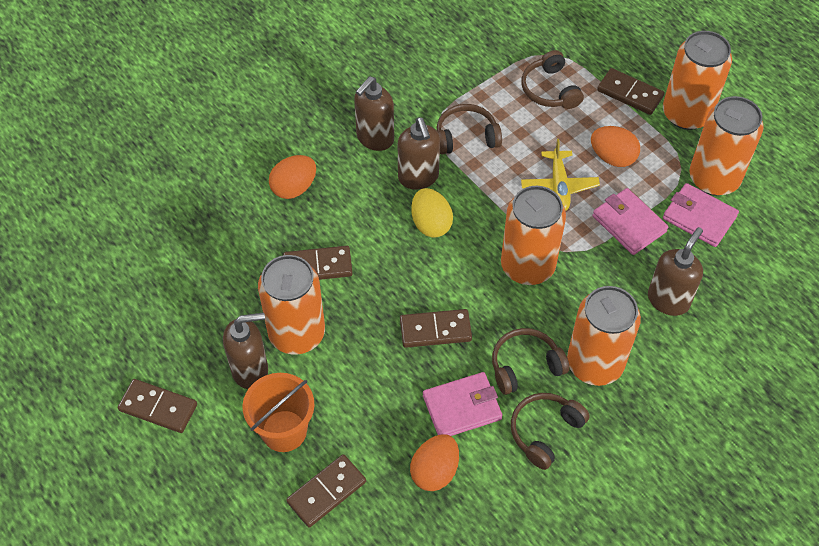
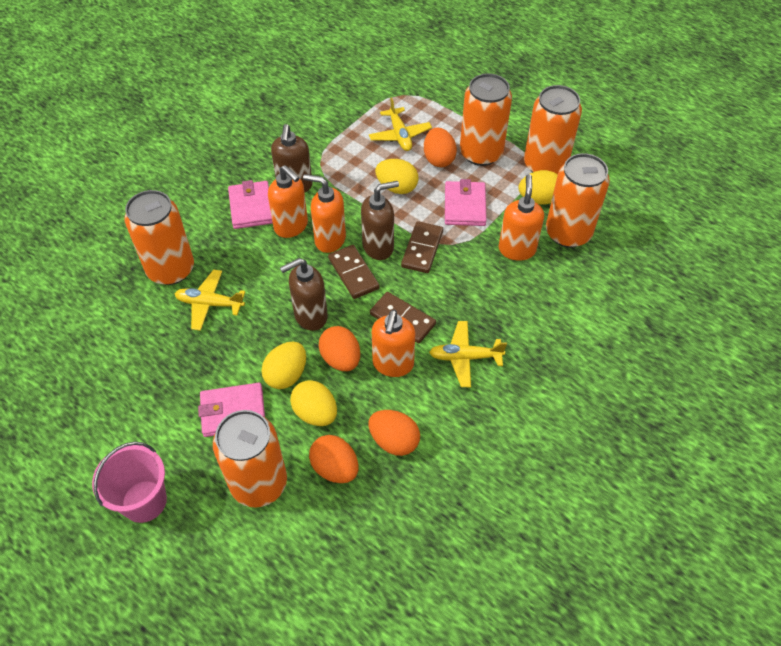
brown domino: 5 -> 3
brown headphones: 4 -> 0
brown soap dispenser: 4 -> 3
orange bucket: 1 -> 0
orange egg: 3 -> 4
orange soap dispenser: 0 -> 4
pink bucket: 0 -> 1
yellow egg: 1 -> 4
yellow plane: 1 -> 3

